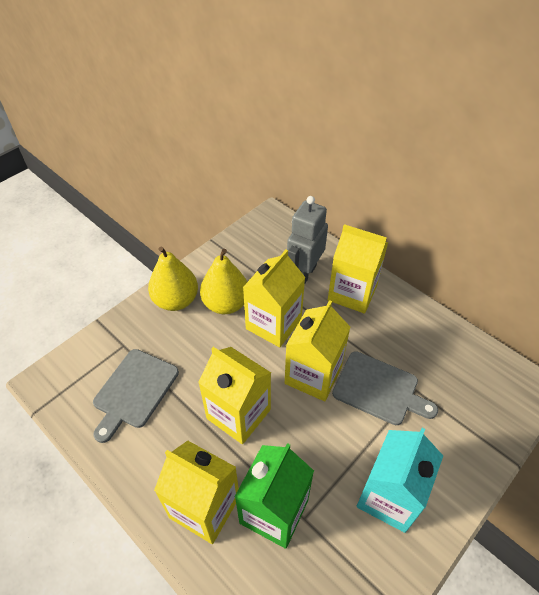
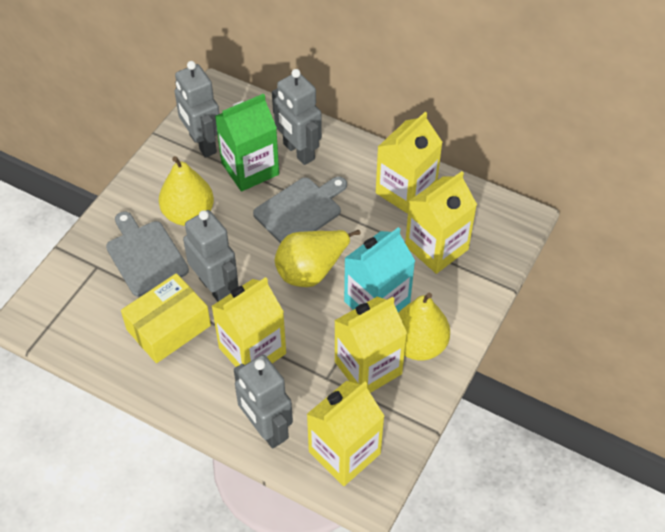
grey robot: 1 -> 4
yellow box: 0 -> 1
yellow pear: 2 -> 3

